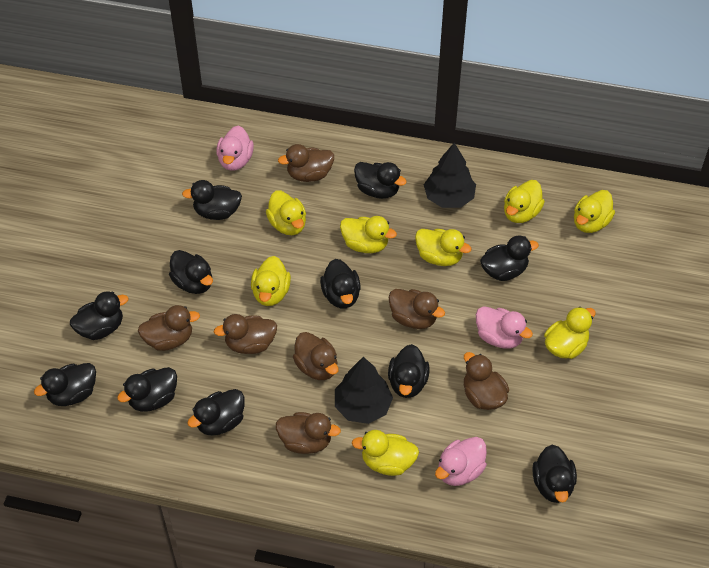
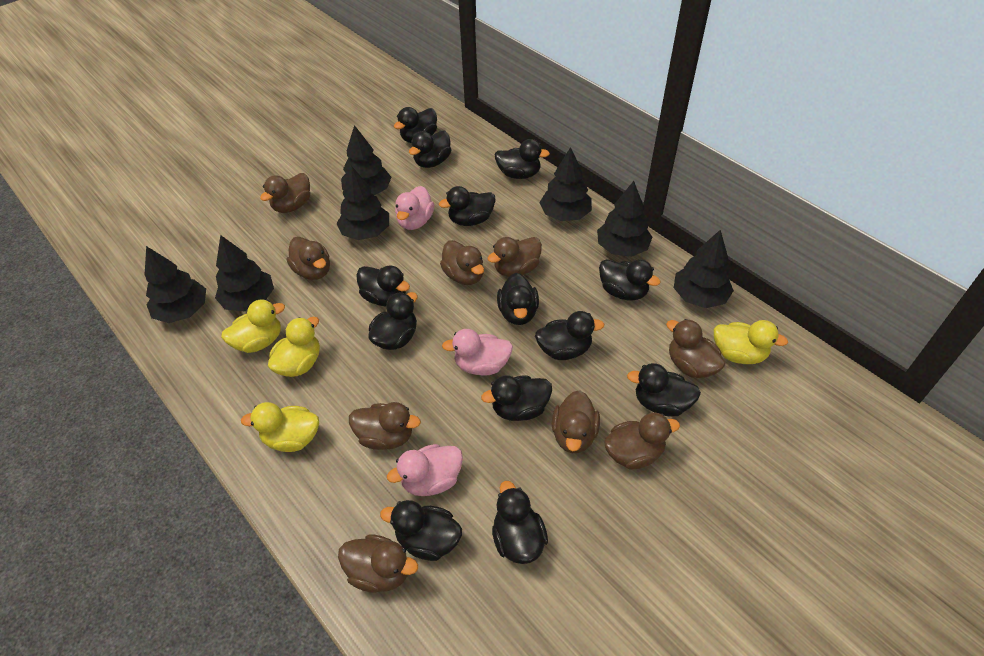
black duck: 11 -> 13
black tree: 2 -> 7
brown duck: 7 -> 9
yellow duck: 8 -> 4

